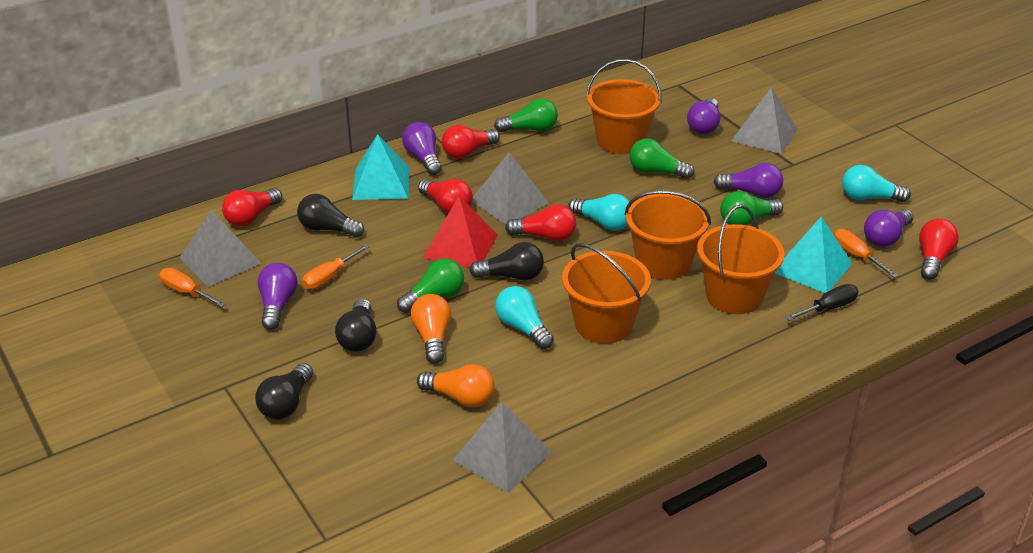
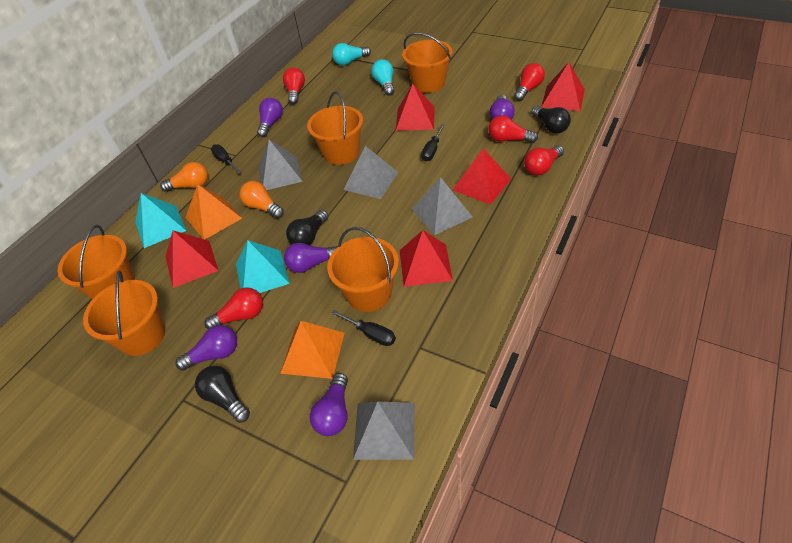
black light bulb: 4 -> 3
black screwdriver: 1 -> 3
green light bulb: 4 -> 0
orange bucket: 4 -> 5
orange pyramid: 0 -> 2
orange screwdriver: 3 -> 0
red pyramid: 1 -> 5
turquoise light bulb: 3 -> 2

